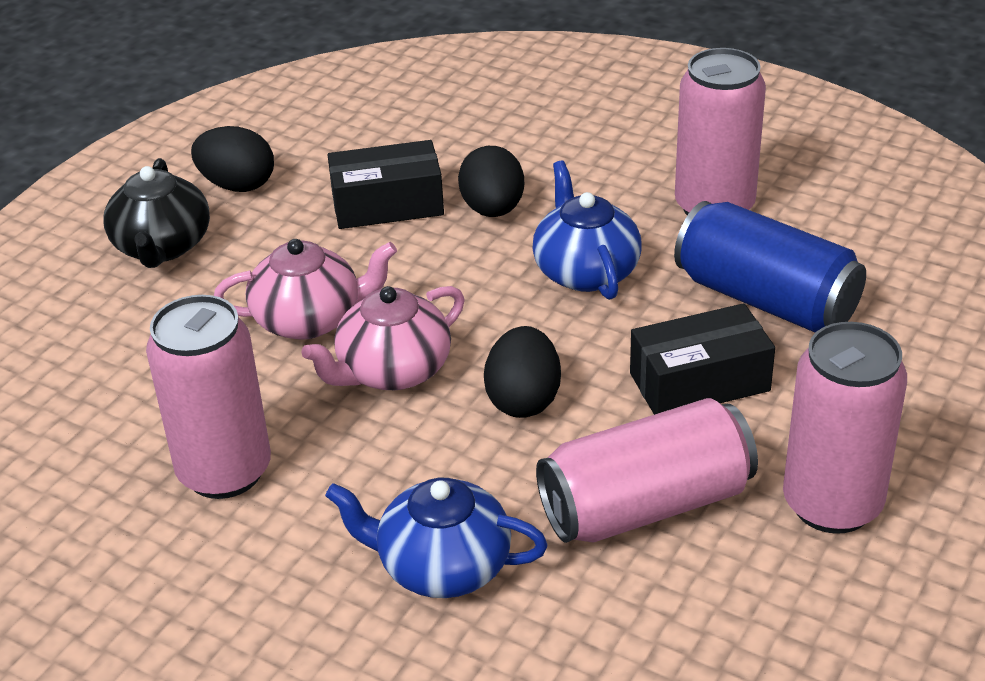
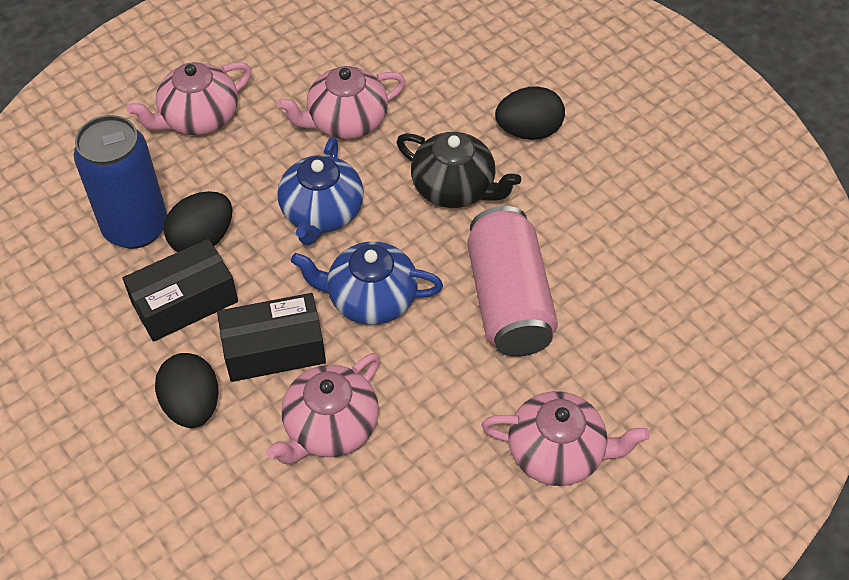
pink can: 4 -> 1
pink teapot: 2 -> 4

